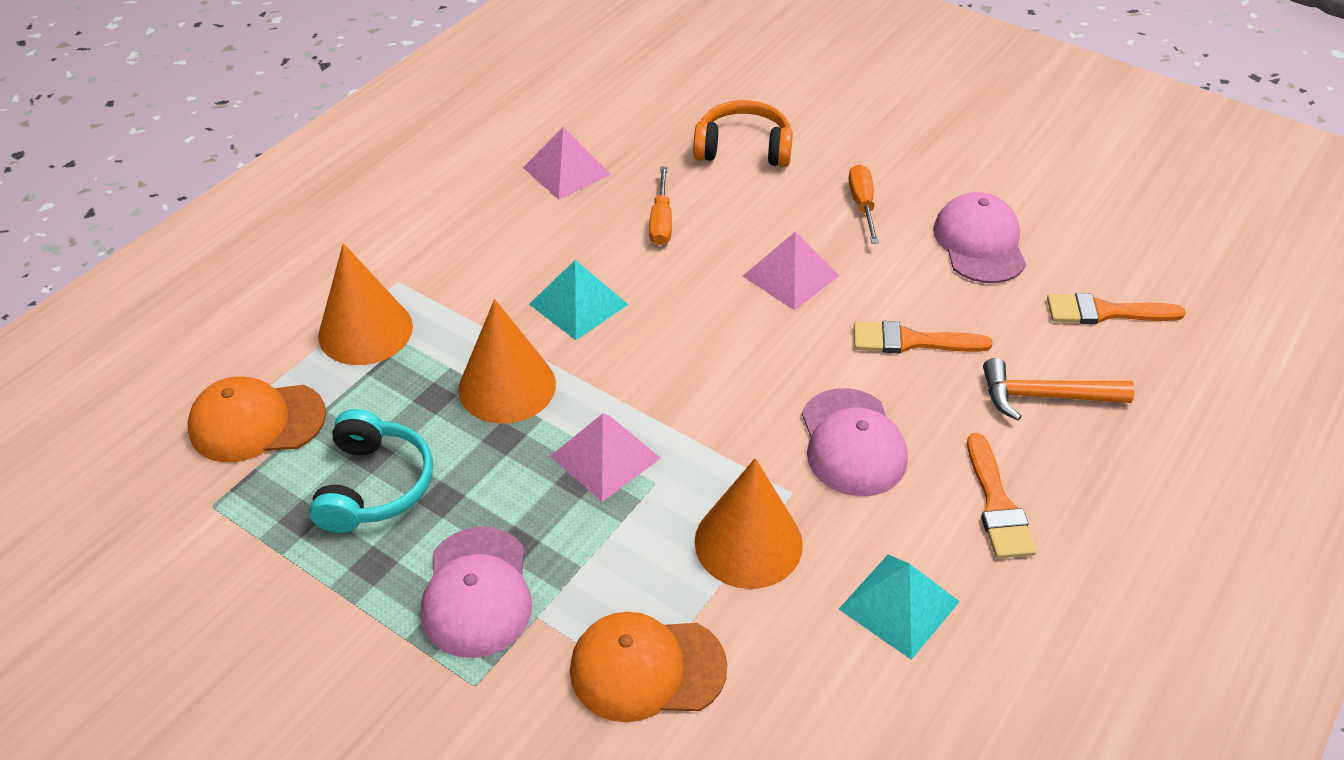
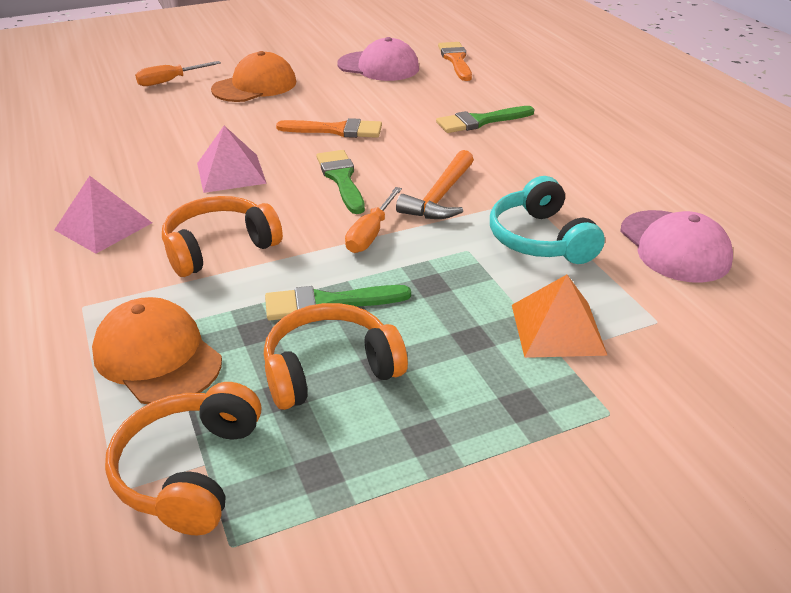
green brush: 0 -> 3
orange brush: 3 -> 2
orange cone: 3 -> 0
orange headphones: 1 -> 3
orange pyramid: 0 -> 1
pink cap: 3 -> 2
pink pyramid: 3 -> 2
turquoise pyramid: 2 -> 0

